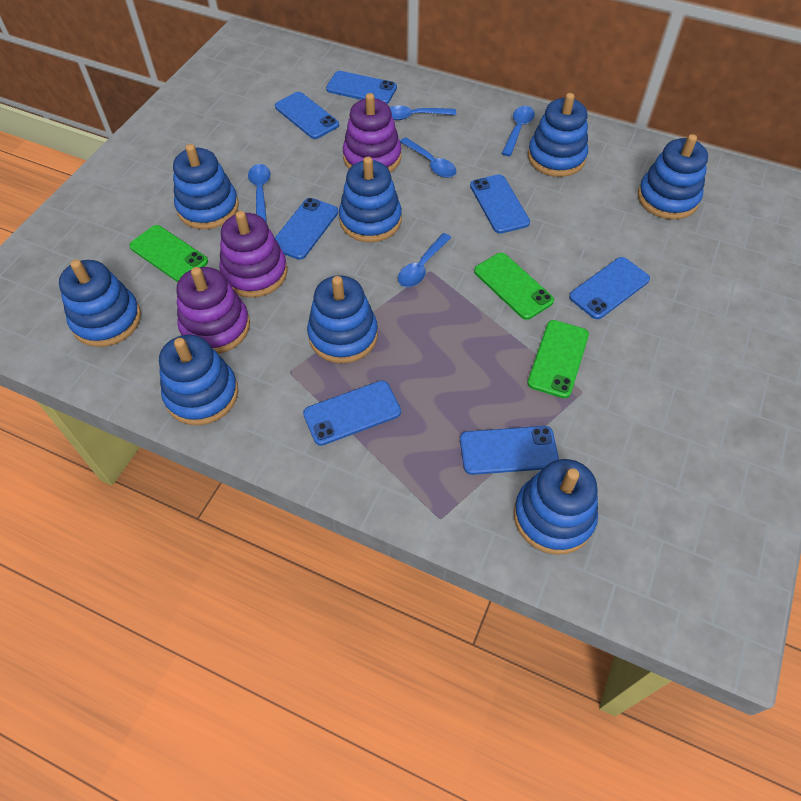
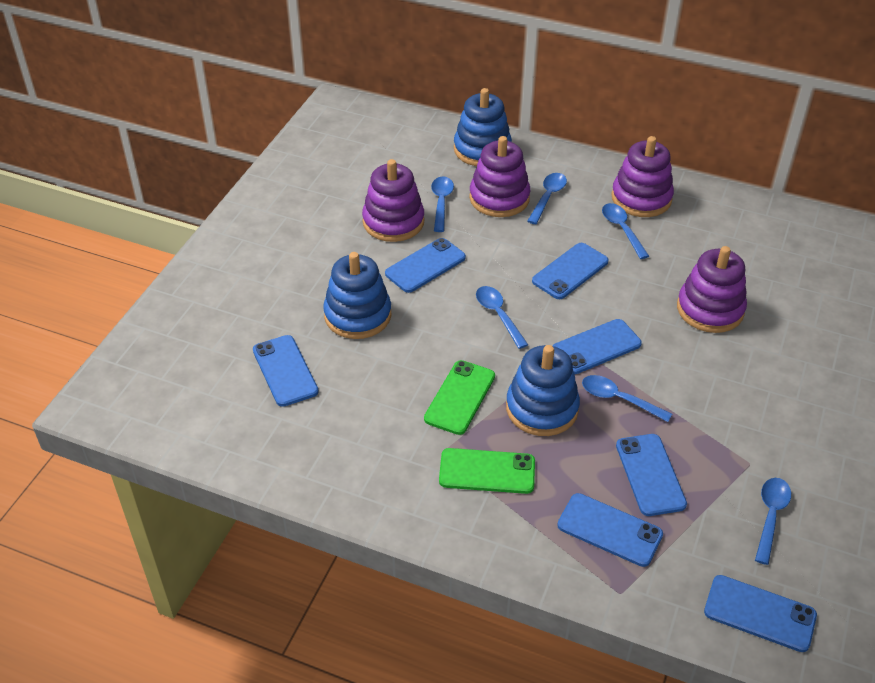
blue spoon: 5 -> 6
blue stacking toy: 8 -> 3
green phone: 3 -> 2
purple stacking toy: 3 -> 4

